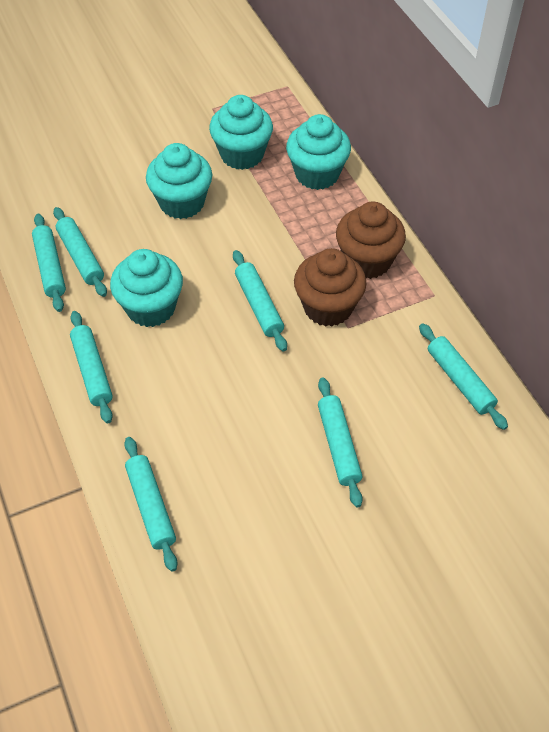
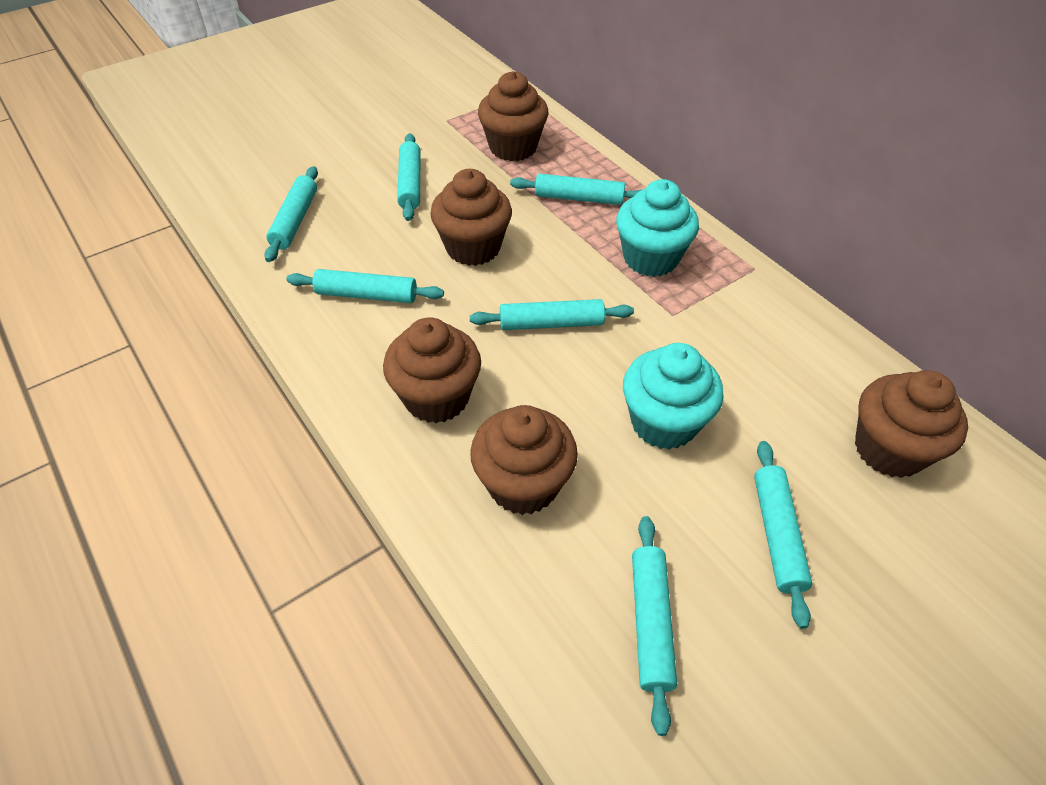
brown cupcake: 2 -> 5
turquoise cupcake: 4 -> 2

